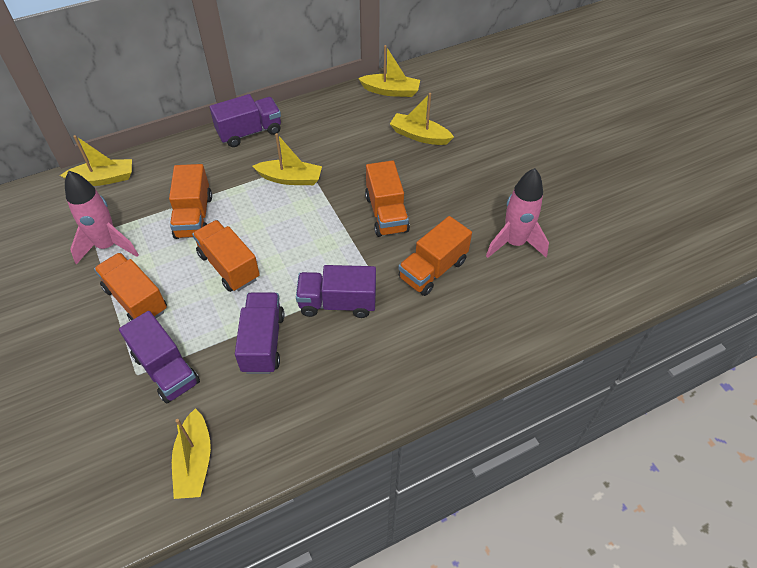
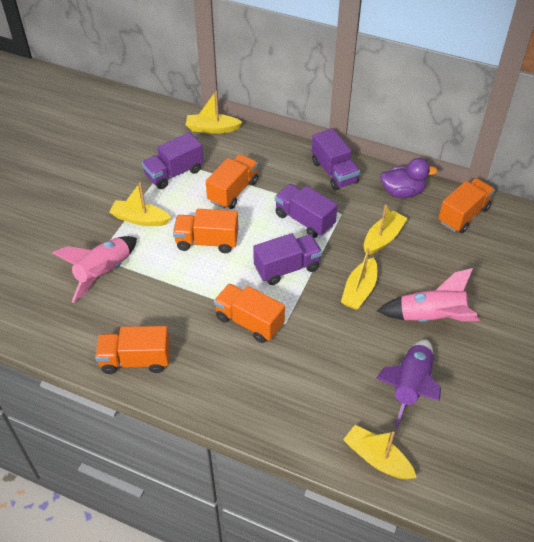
purple duck: 0 -> 1
purple rocket: 0 -> 1

